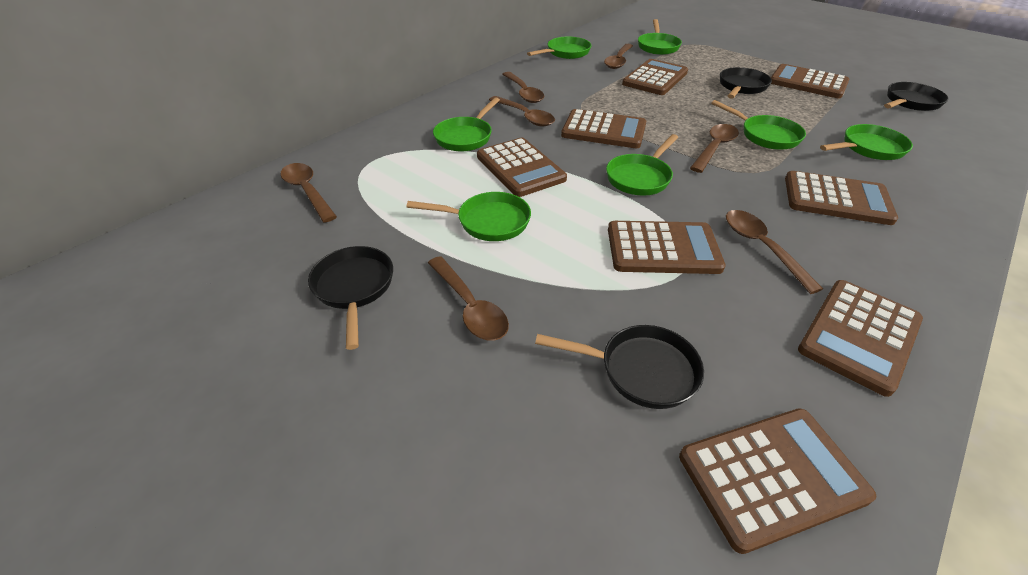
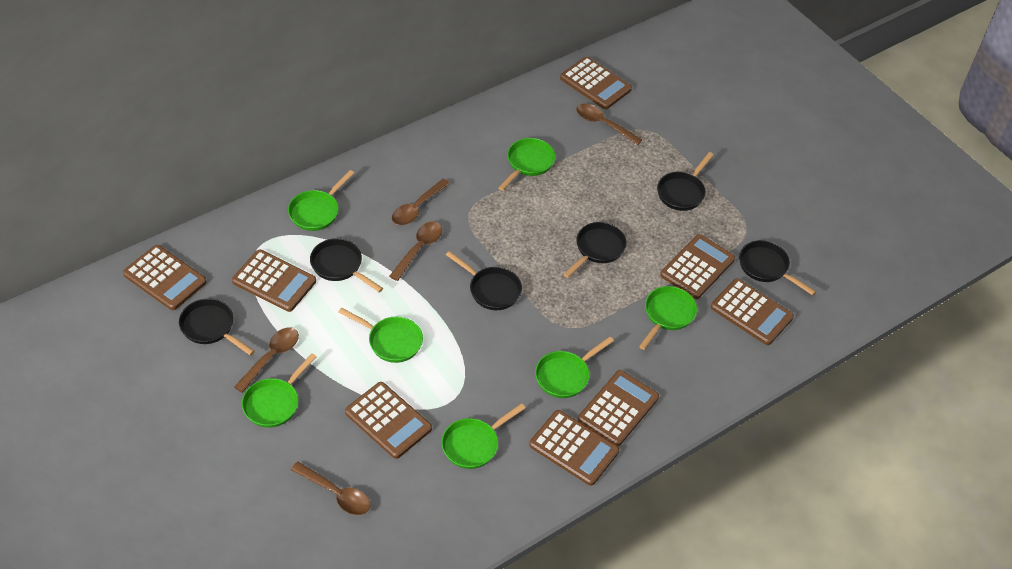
black pan: 4 -> 6
brown spoon: 7 -> 5

